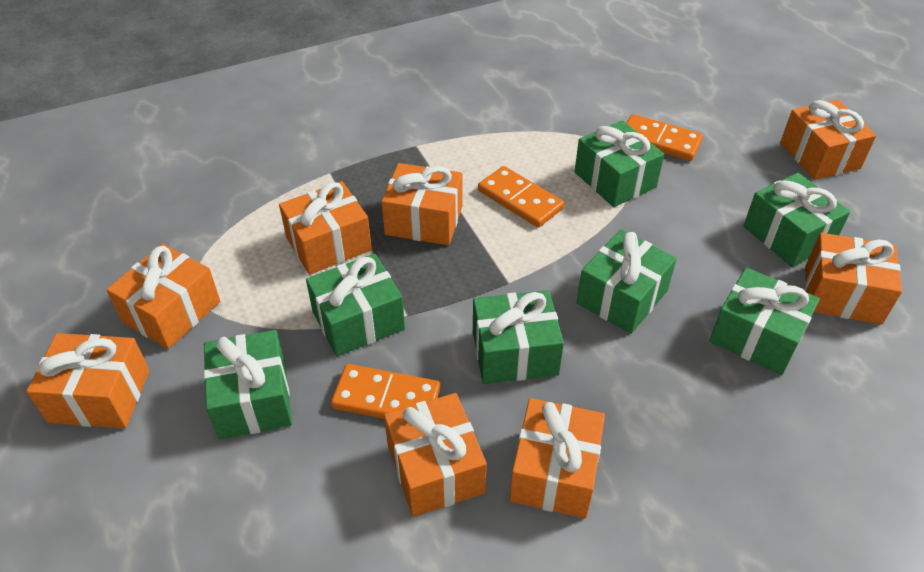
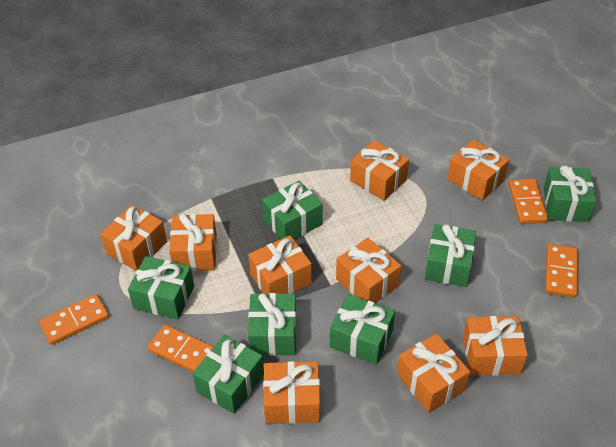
orange domino: 3 -> 4
orange gift: 8 -> 9

